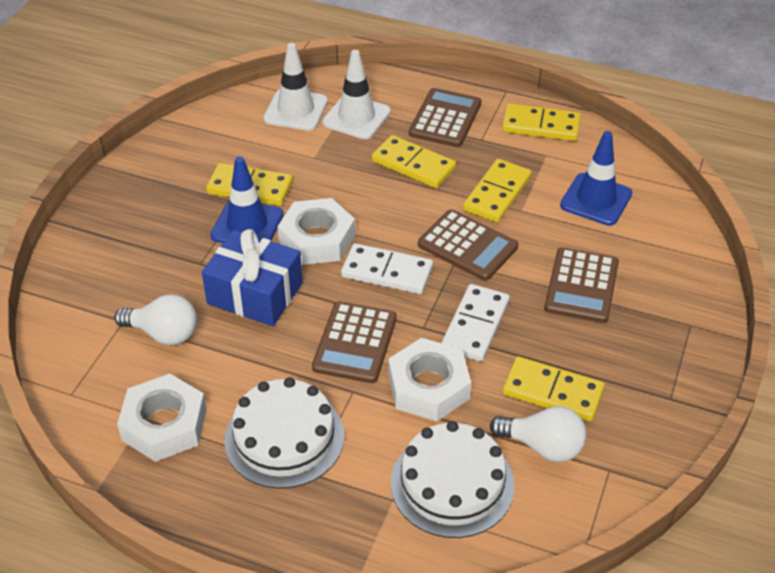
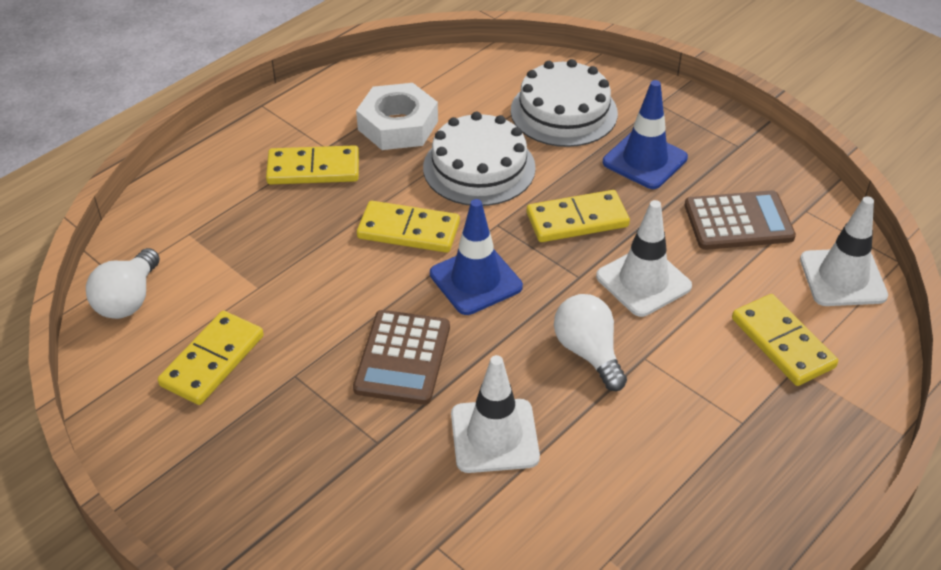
blue gift: 1 -> 0
brown calculator: 4 -> 2
white domino: 2 -> 0
white nut: 3 -> 1
white traffic cone: 2 -> 3

